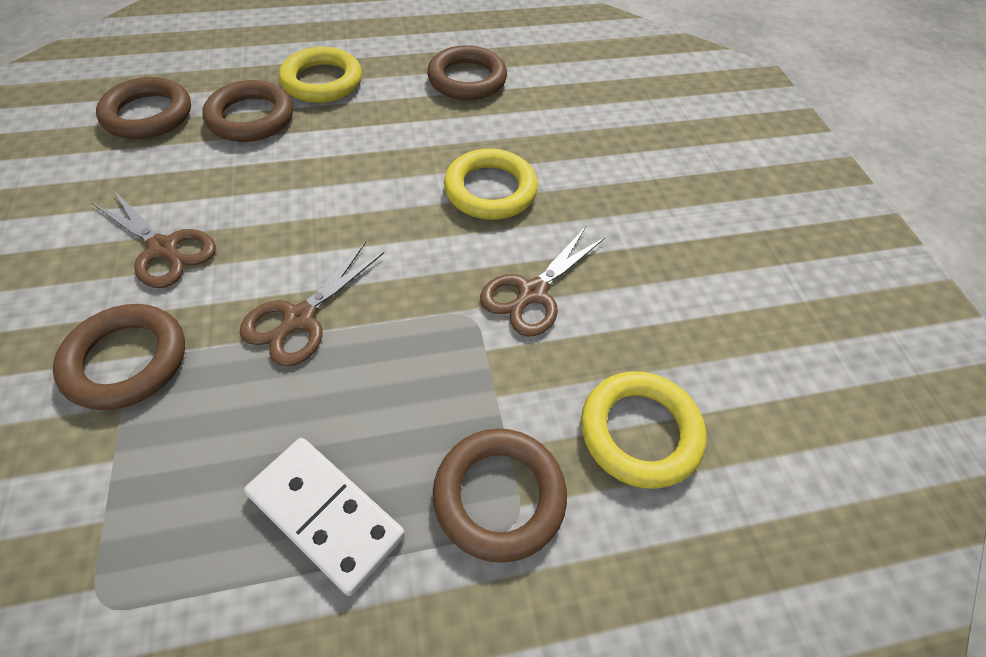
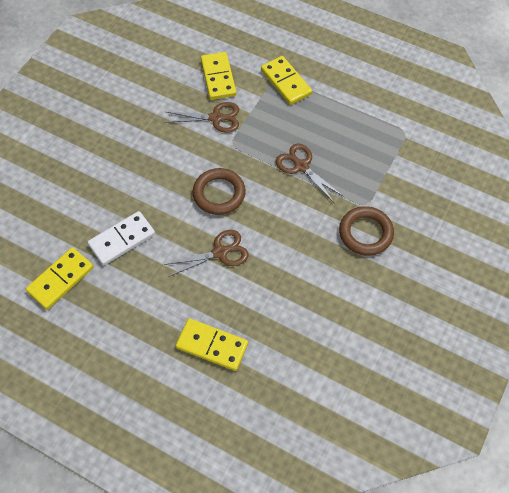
brown ring: 5 -> 2
yellow domino: 0 -> 4
yellow ring: 3 -> 0

